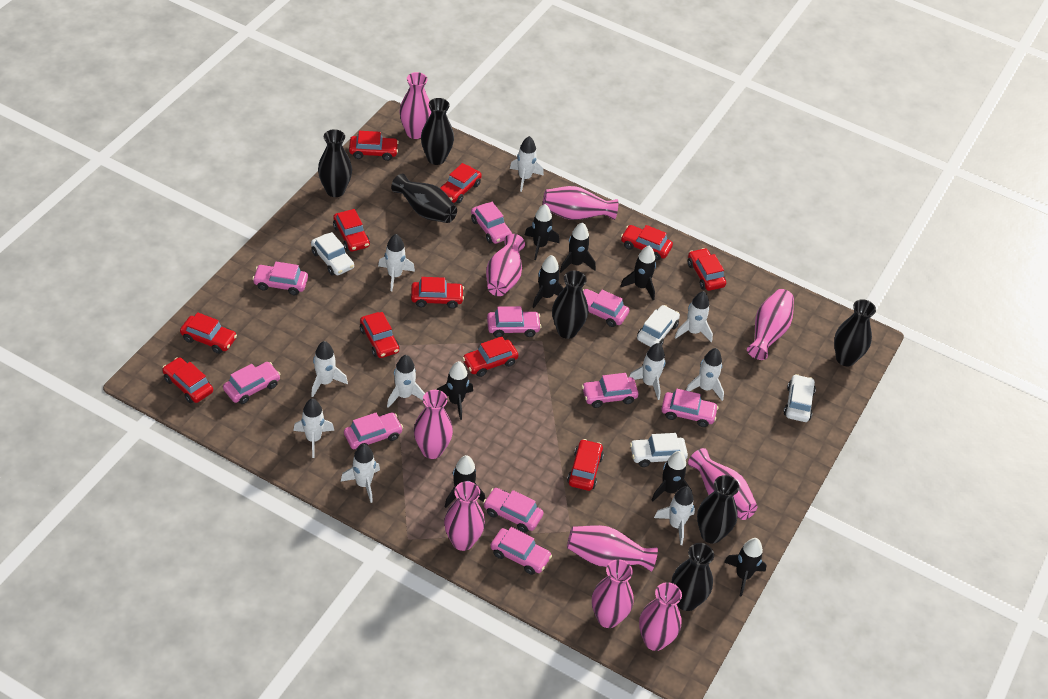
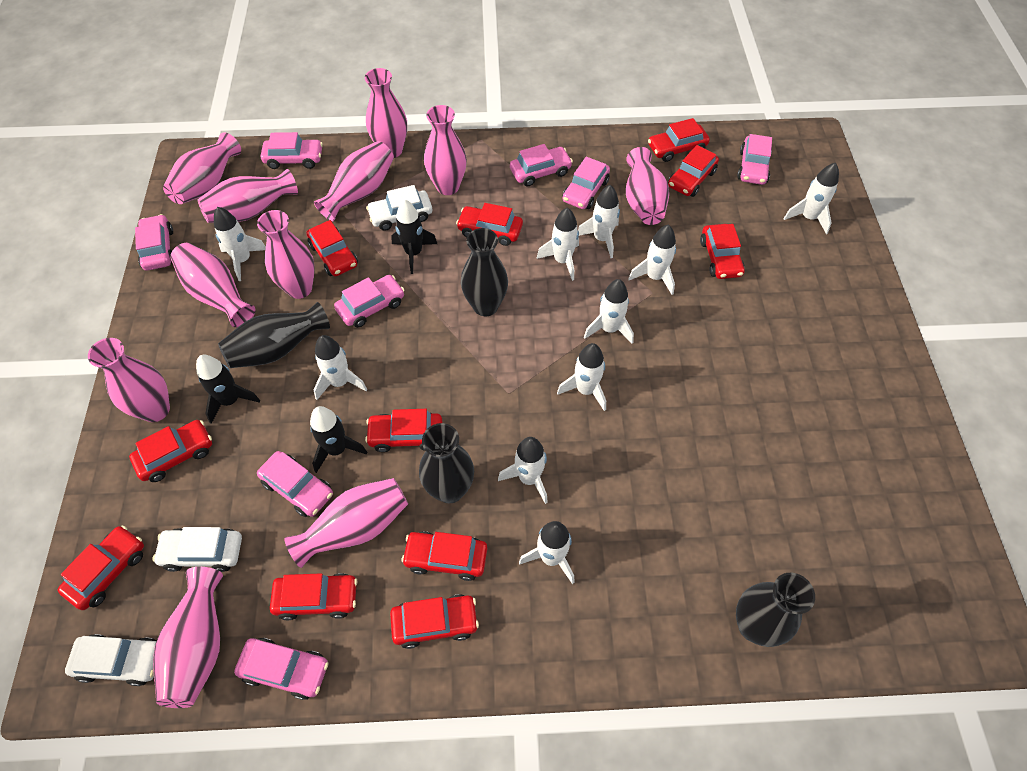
black rocket: 8 -> 3
black vase: 7 -> 4
pink car: 10 -> 8
pink vase: 10 -> 11
white car: 4 -> 3

